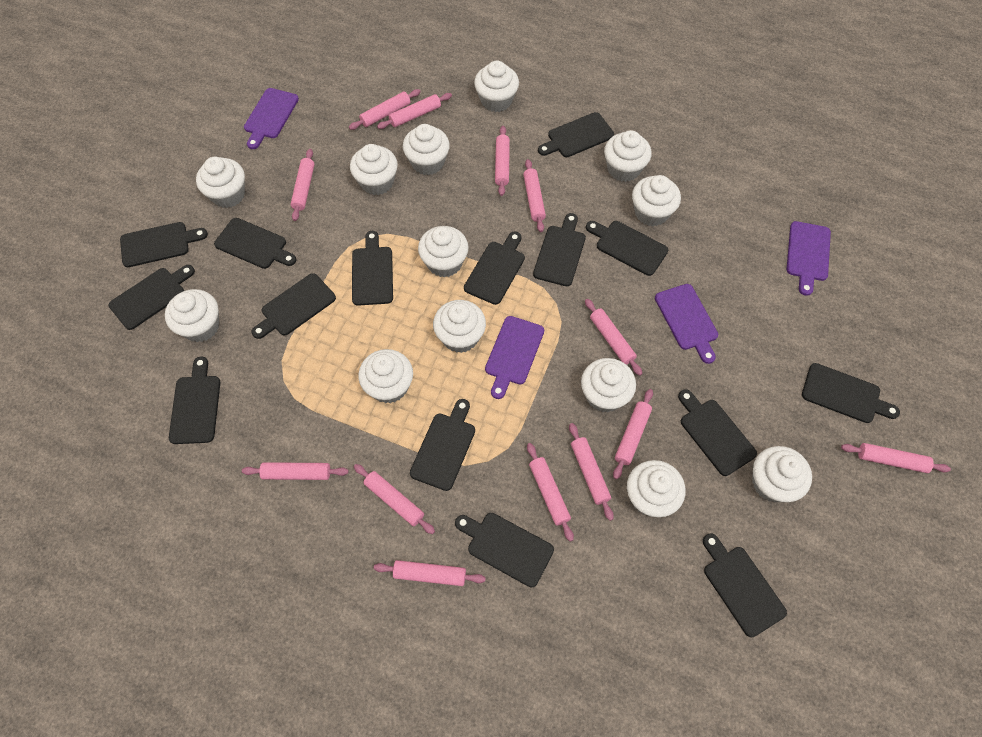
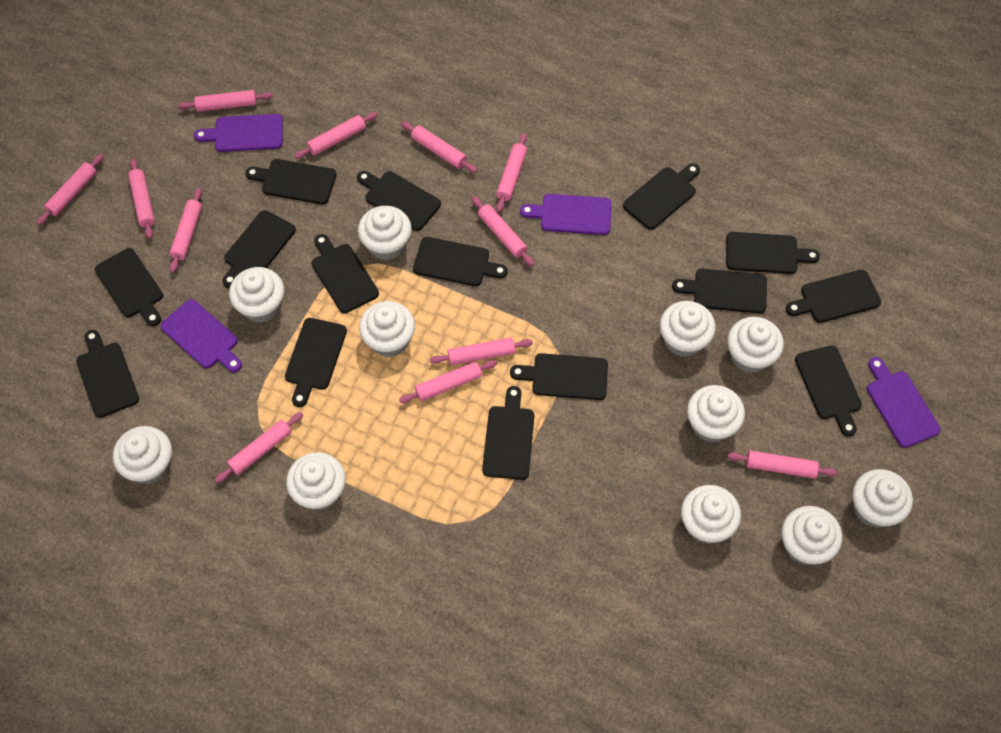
pink rolling pin: 13 -> 12
white cupcake: 13 -> 11

